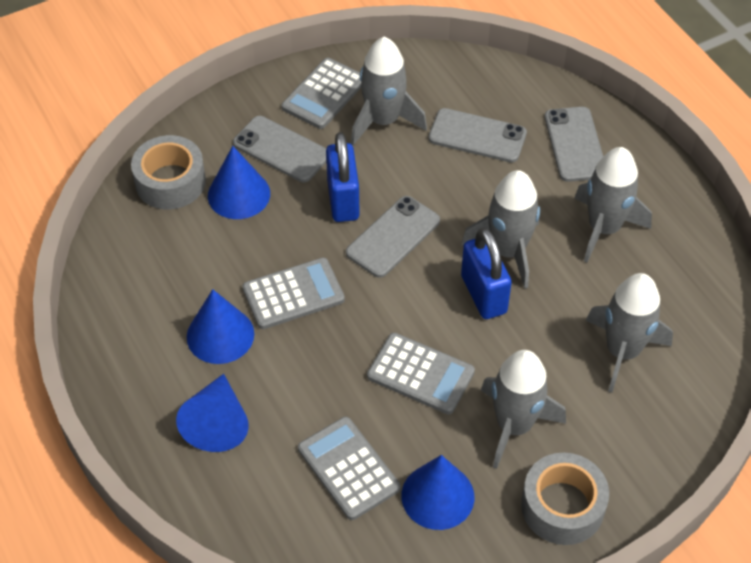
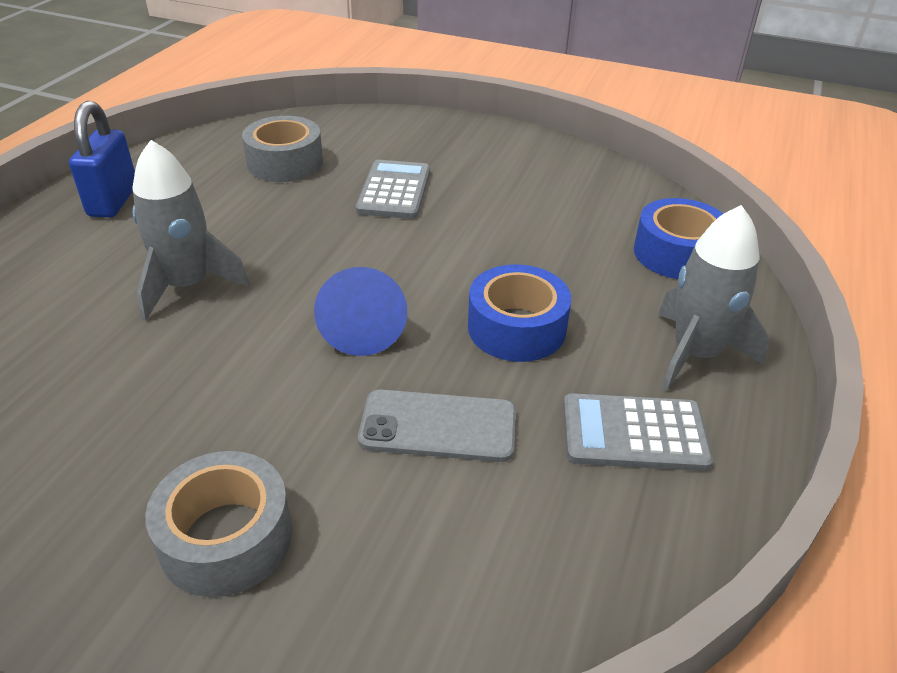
blue cone: 4 -> 1
blue padlock: 2 -> 1
blue tape: 0 -> 2
grey calculator: 4 -> 2
grey phone: 4 -> 1
grey rocket: 5 -> 2

